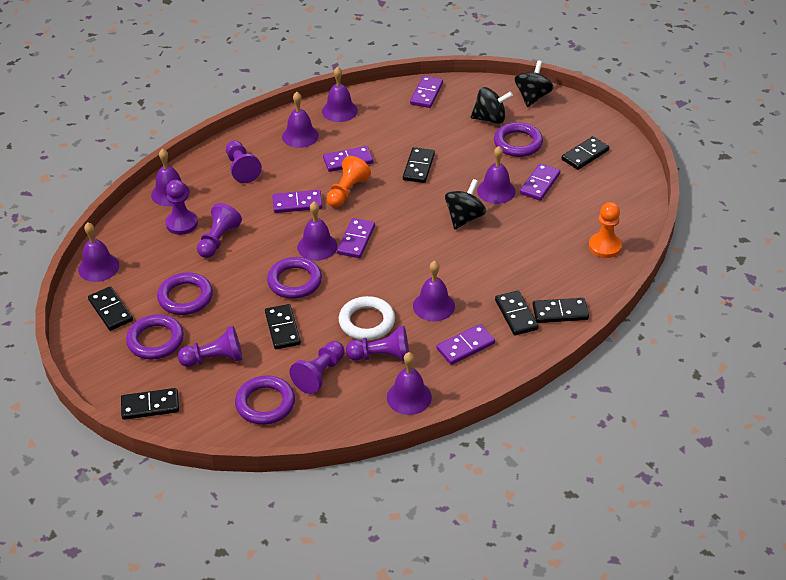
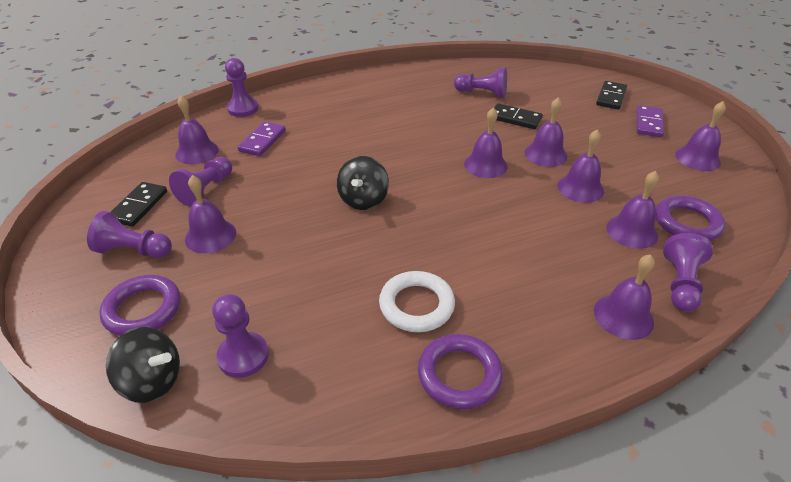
black domino: 7 -> 3
black spinning top: 3 -> 2
orange pawn: 2 -> 0
purple domino: 6 -> 2
purple ring: 5 -> 3

